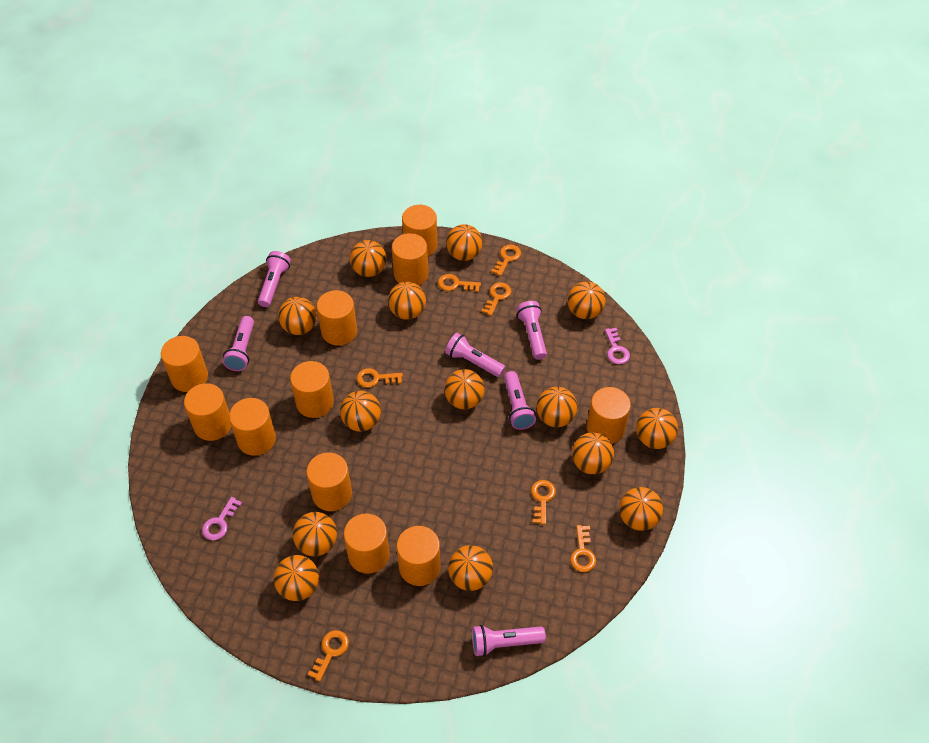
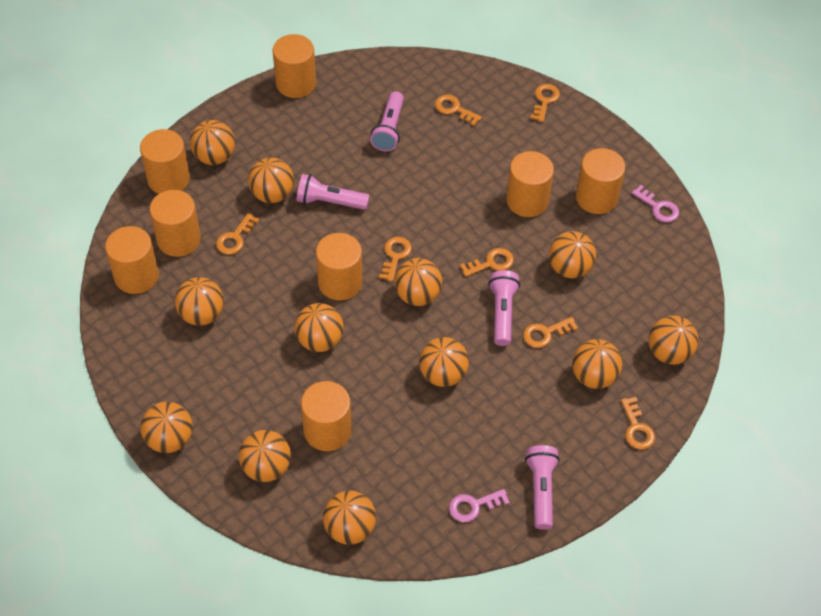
orange ball: 14 -> 12
orange cylinder: 11 -> 8
pink flashlight: 6 -> 4

